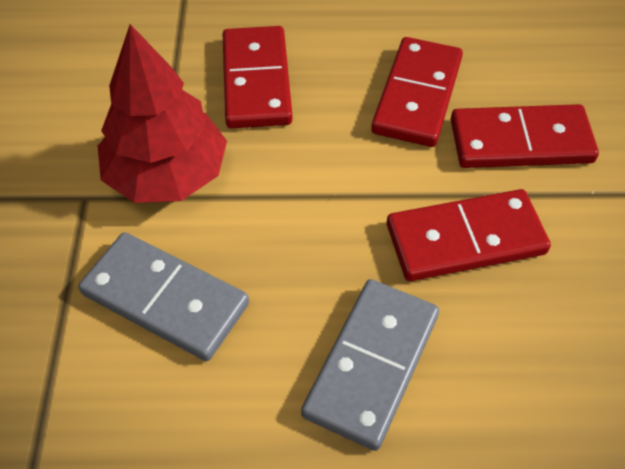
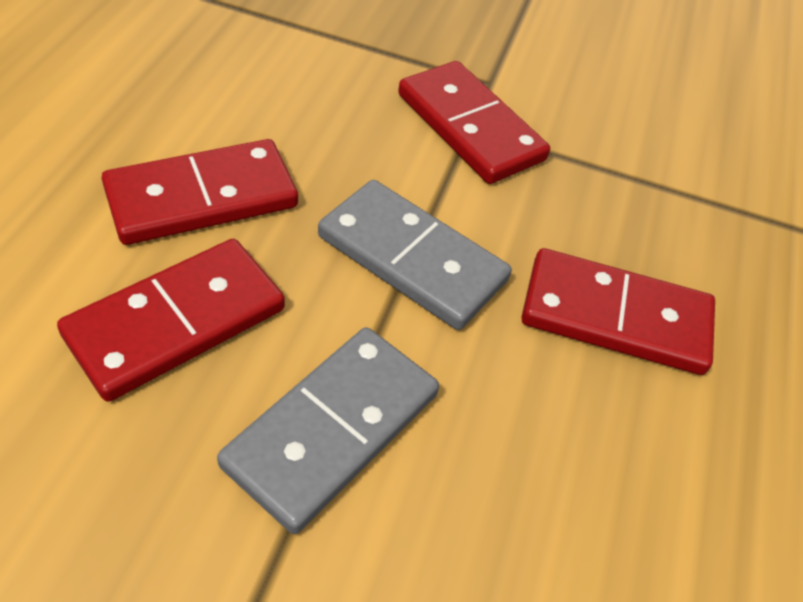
red tree: 1 -> 0

